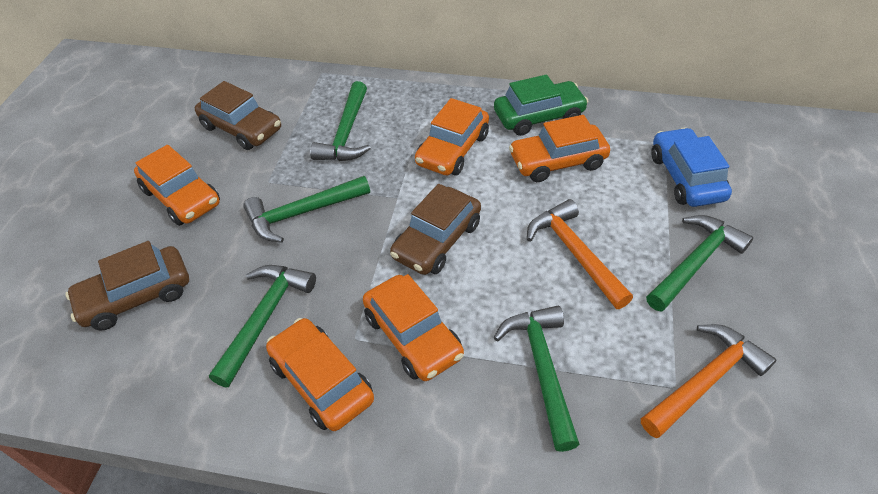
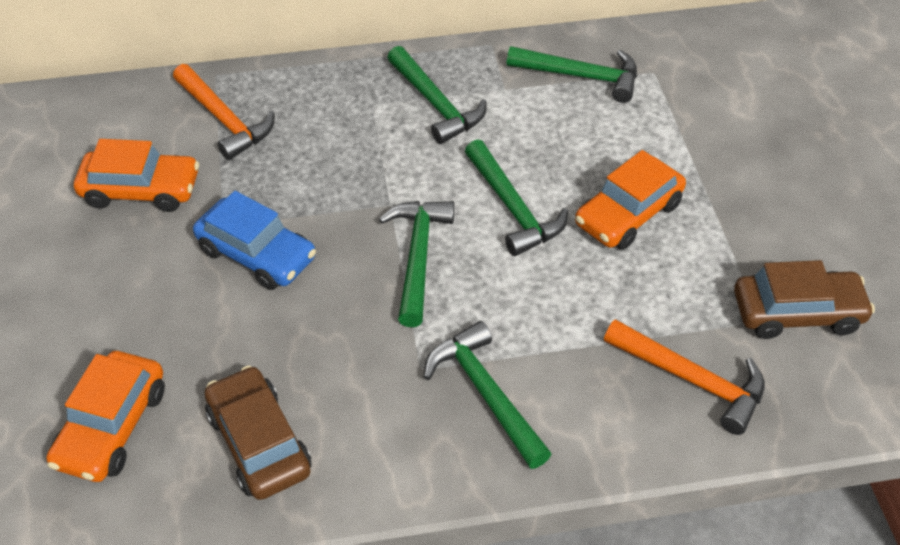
brown car: 3 -> 2
green car: 1 -> 0
orange car: 5 -> 3

